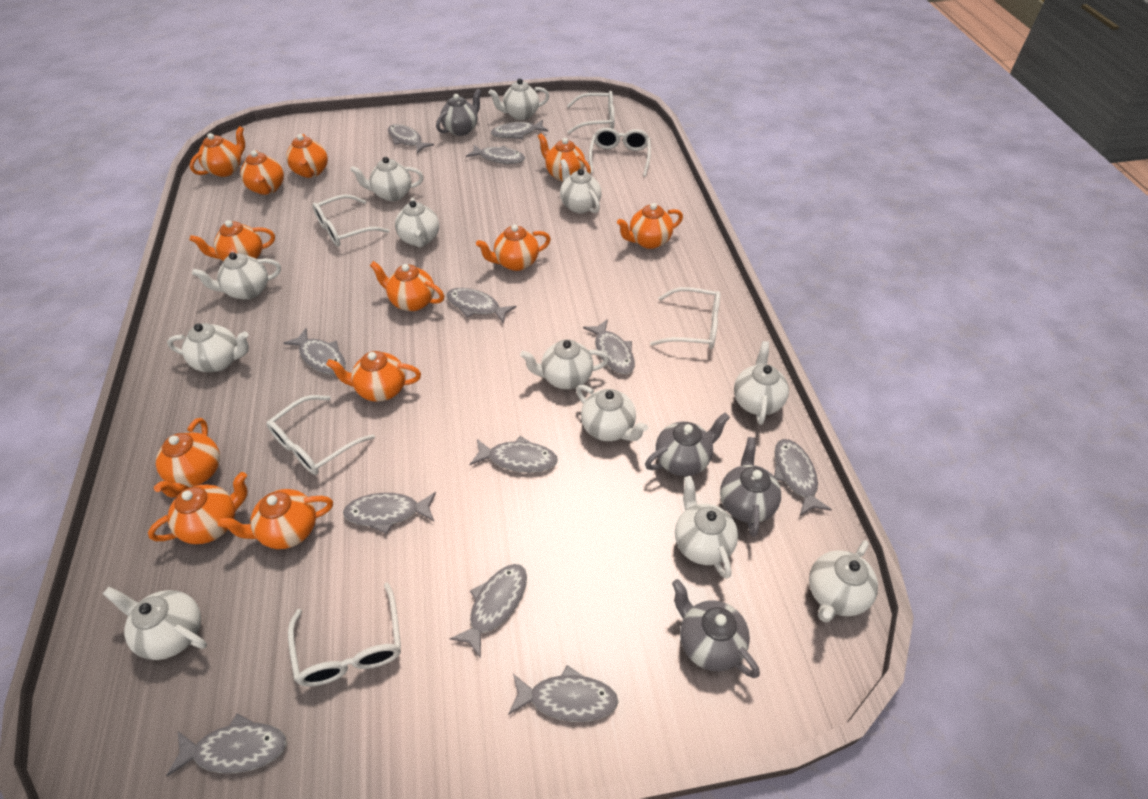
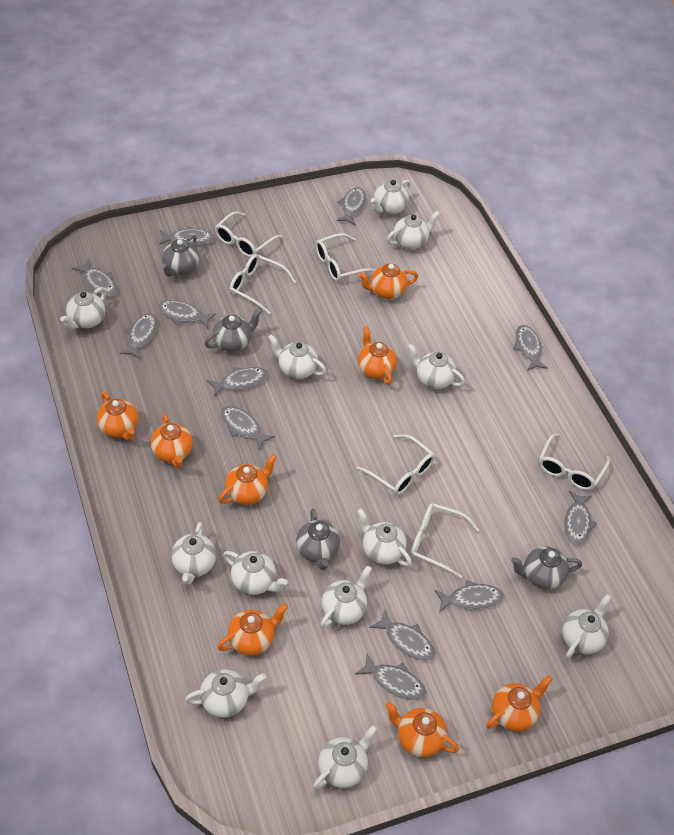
orange teapot: 12 -> 8

